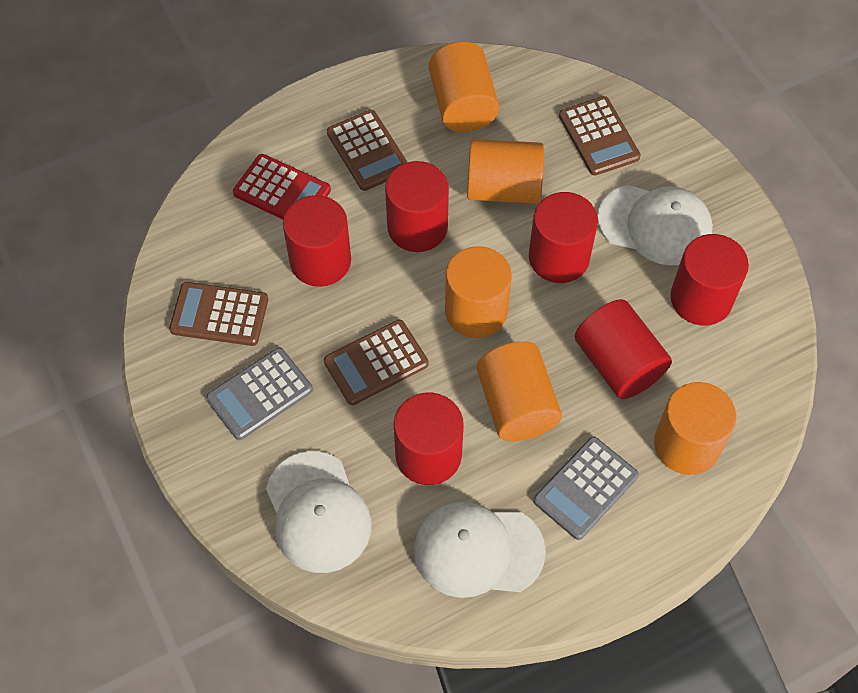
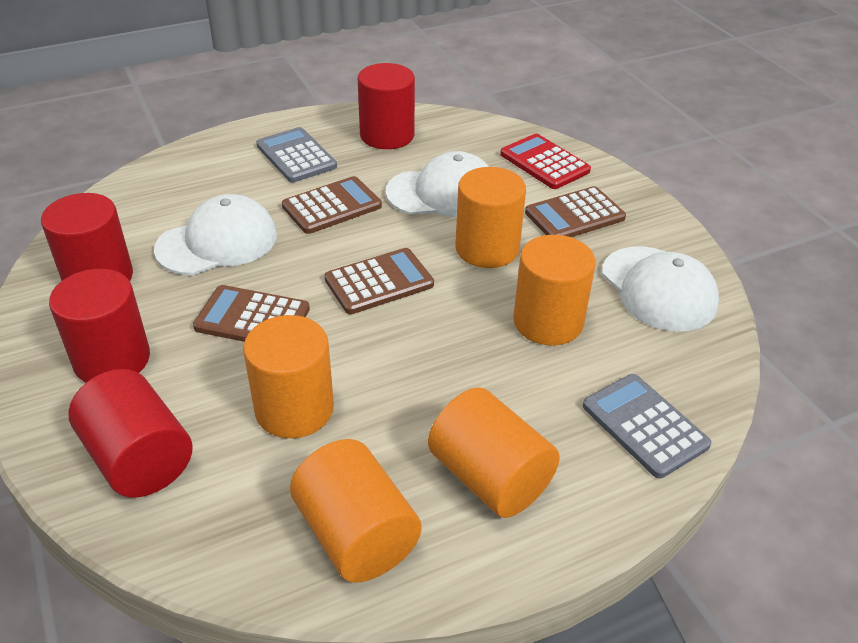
red cylinder: 6 -> 4

